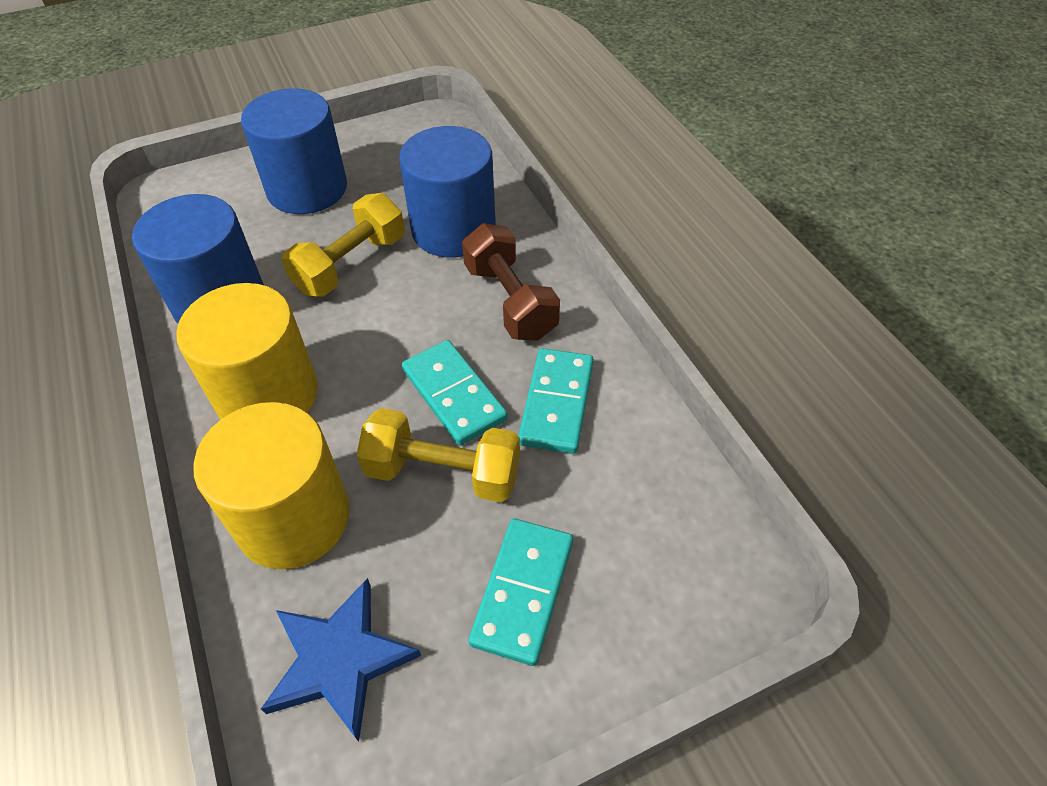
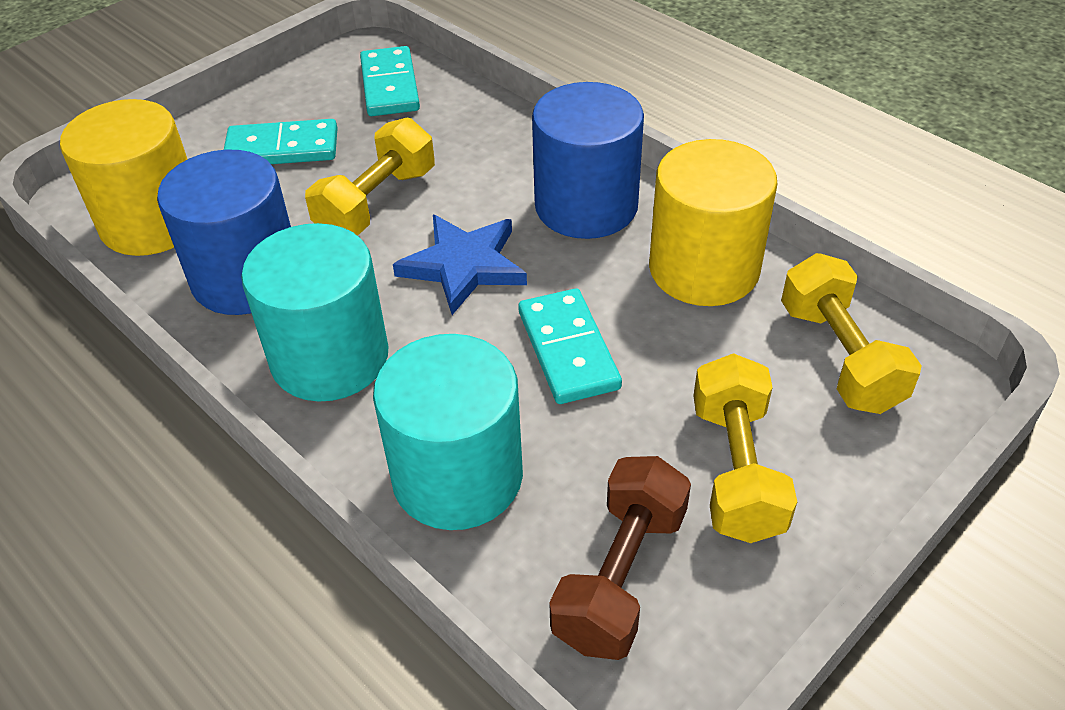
blue cylinder: 3 -> 2
turquoise cylinder: 0 -> 2
yellow dumbbell: 2 -> 3

